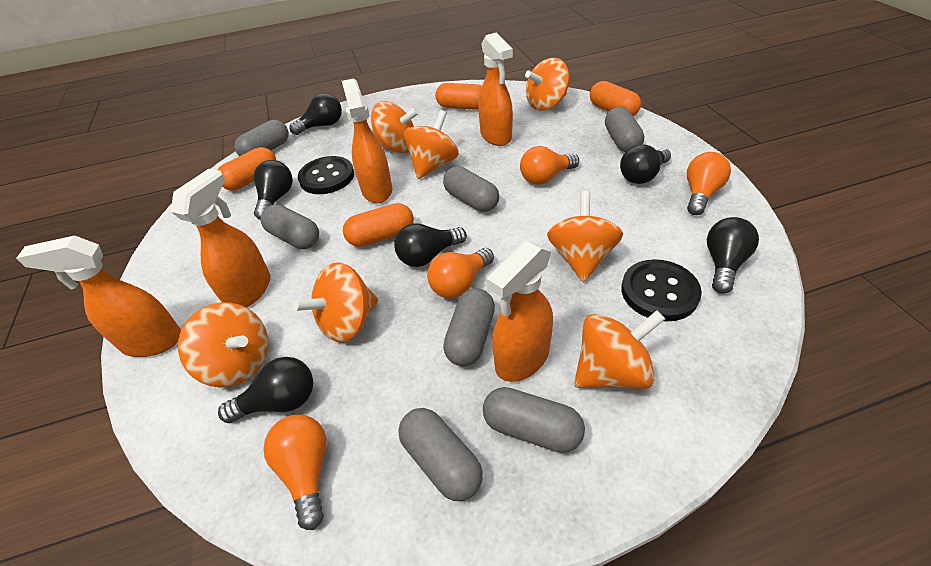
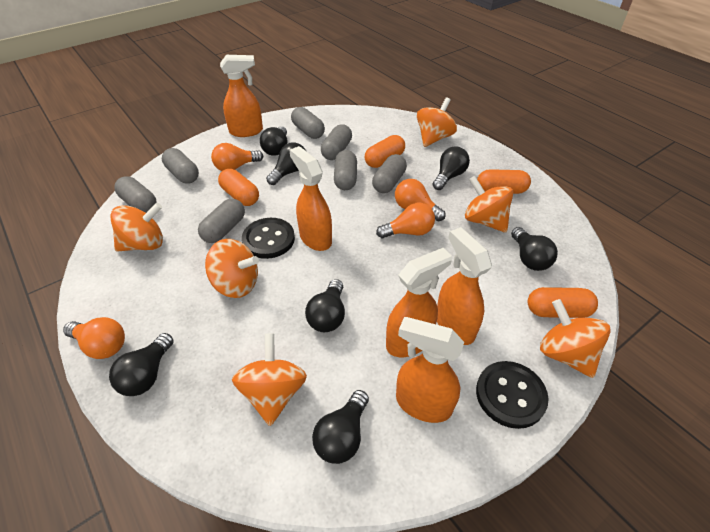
black light bulb: 6 -> 7
orange spinning top: 7 -> 6

